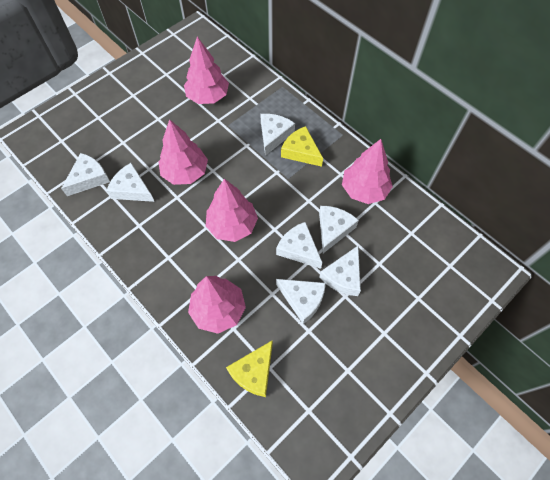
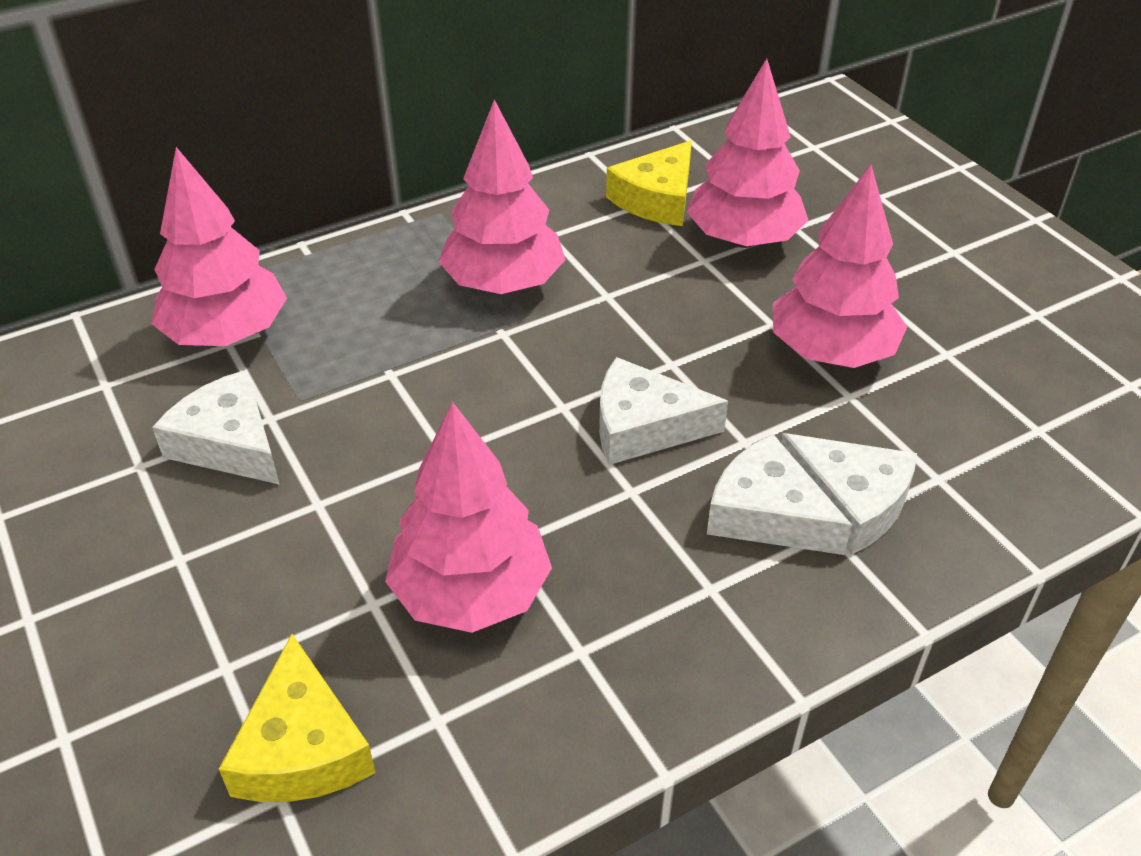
white cheese: 7 -> 4

